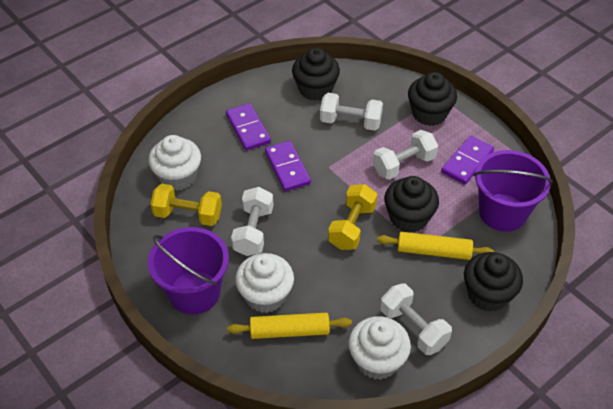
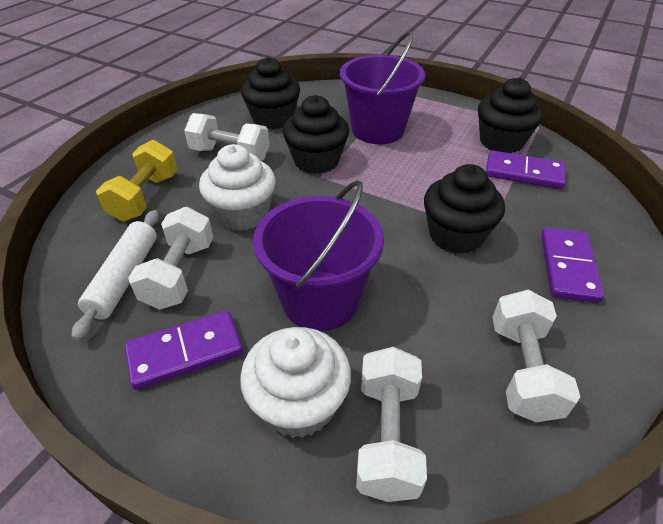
white cupcake: 3 -> 2
white rolling pin: 0 -> 1
yellow dumbbell: 2 -> 1
yellow rolling pin: 2 -> 0

